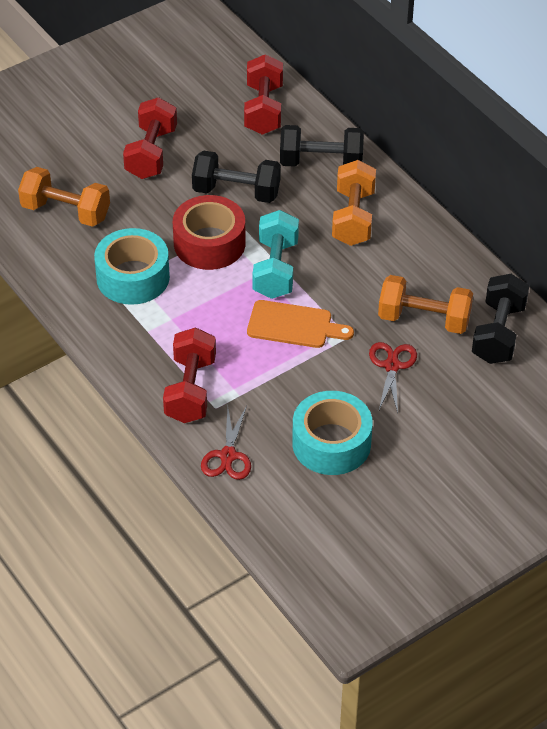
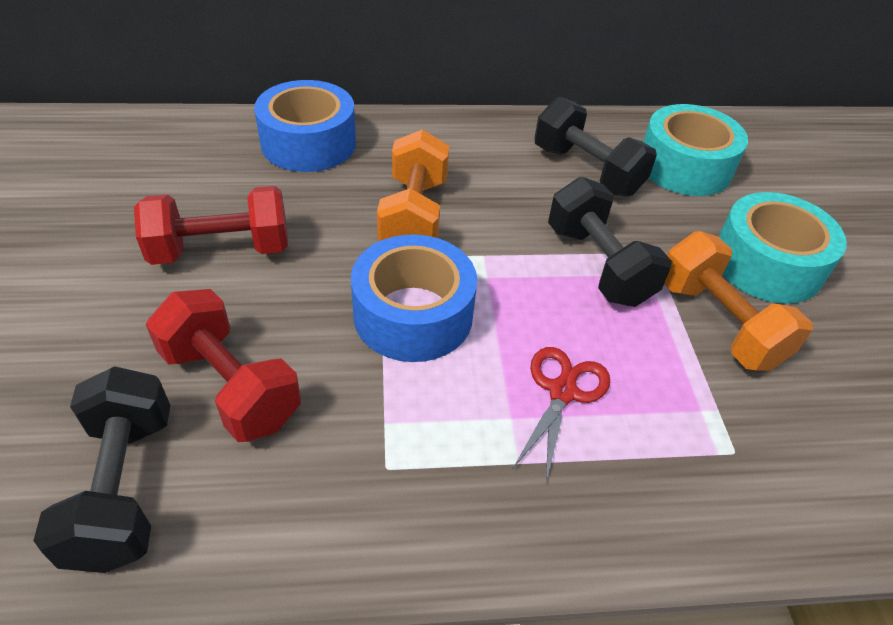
blue tape: 0 -> 2
orange cutting board: 1 -> 0
orange dumbbell: 3 -> 2
red dumbbell: 3 -> 2
red scissors: 2 -> 1
red tape: 1 -> 0
turquoise dumbbell: 1 -> 0

